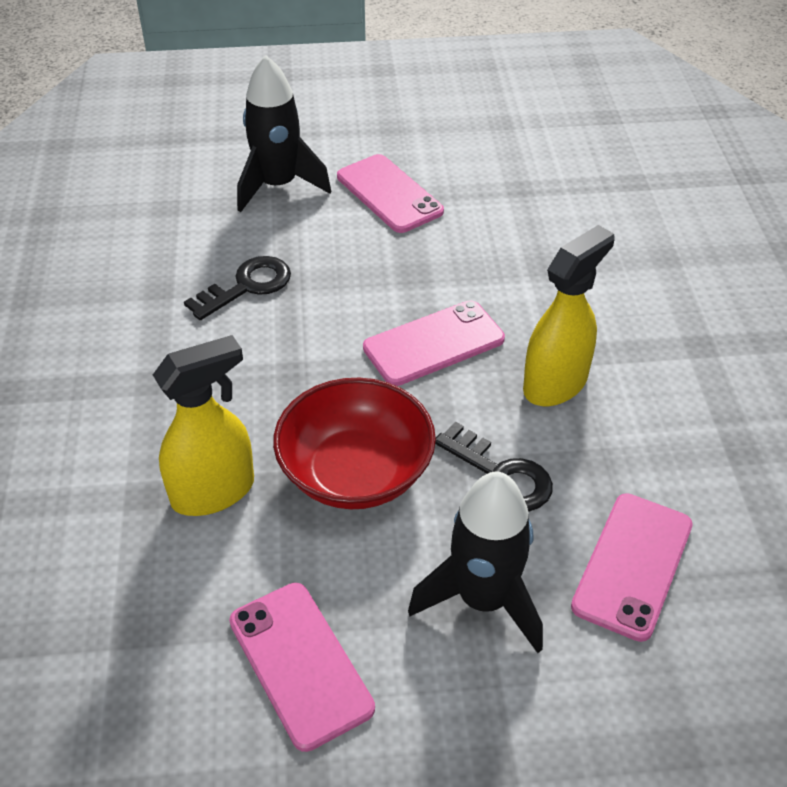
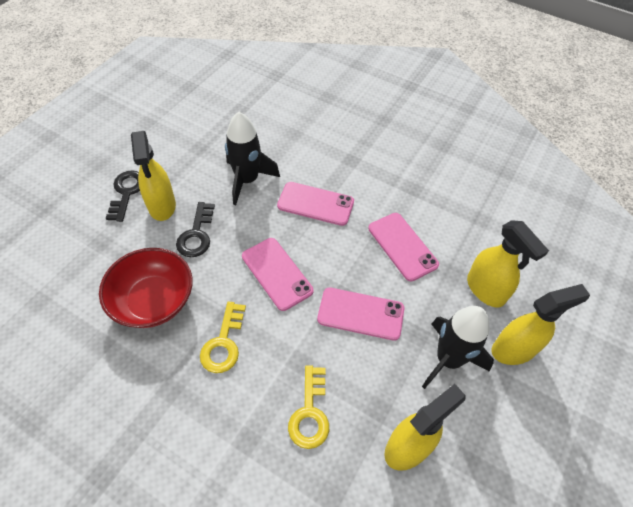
yellow key: 0 -> 2
yellow spray bottle: 2 -> 4

